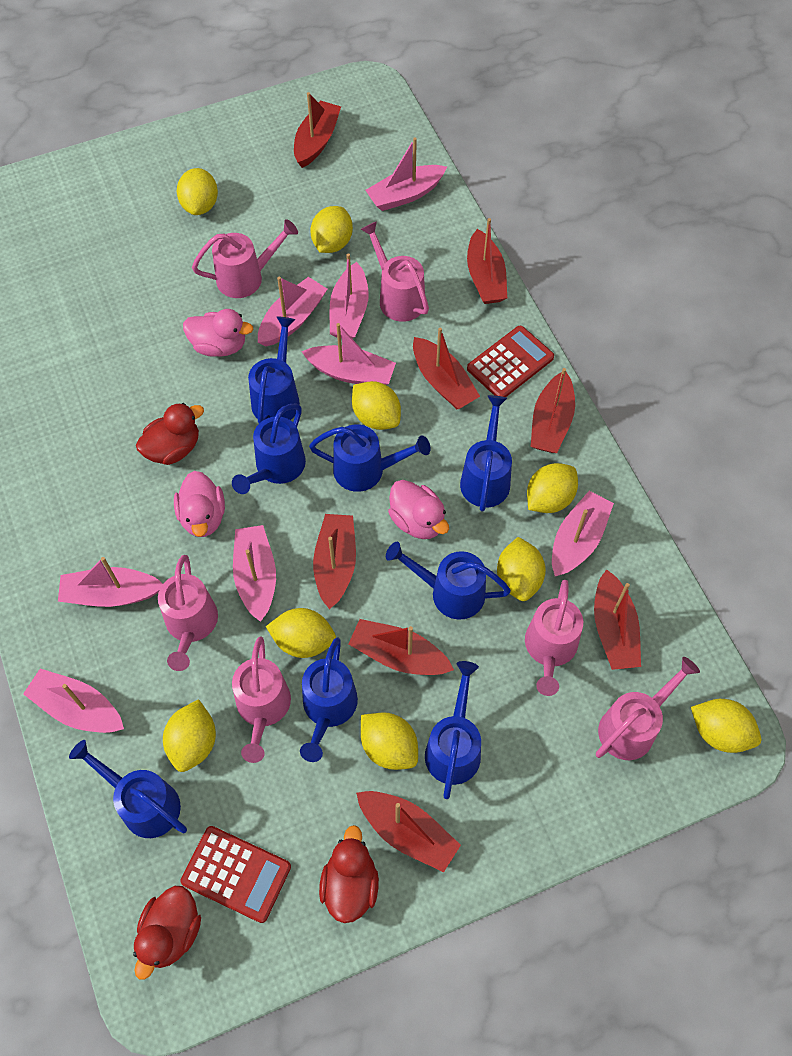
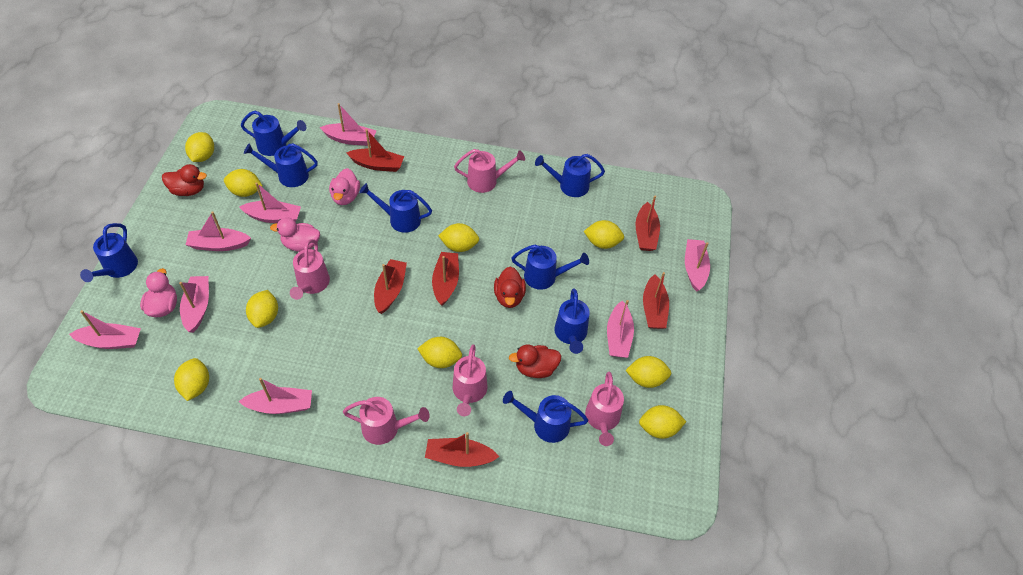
pink watering can: 6 -> 5
red boat: 8 -> 6
red calculator: 2 -> 0

